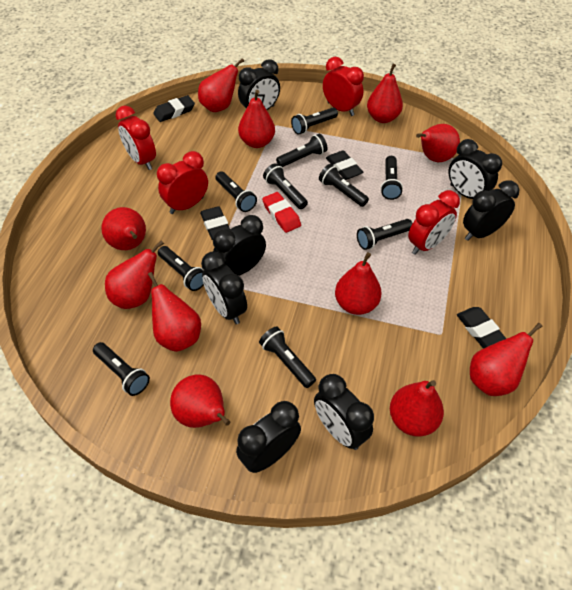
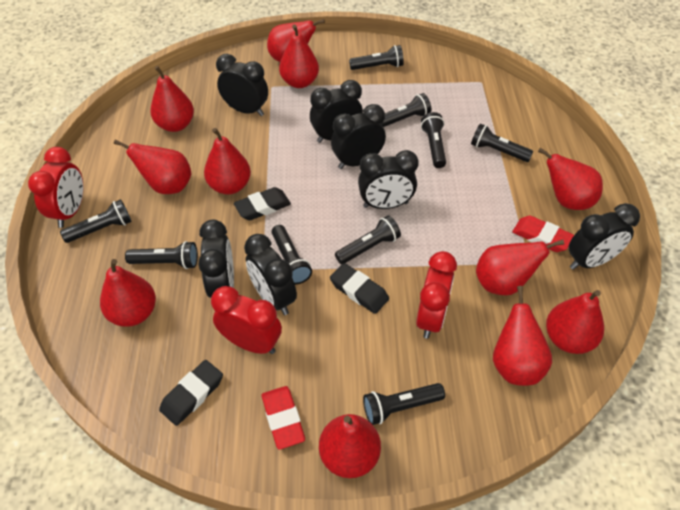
black eraser: 4 -> 3
black flashlight: 10 -> 9
red clock: 4 -> 3
red eraser: 1 -> 2

